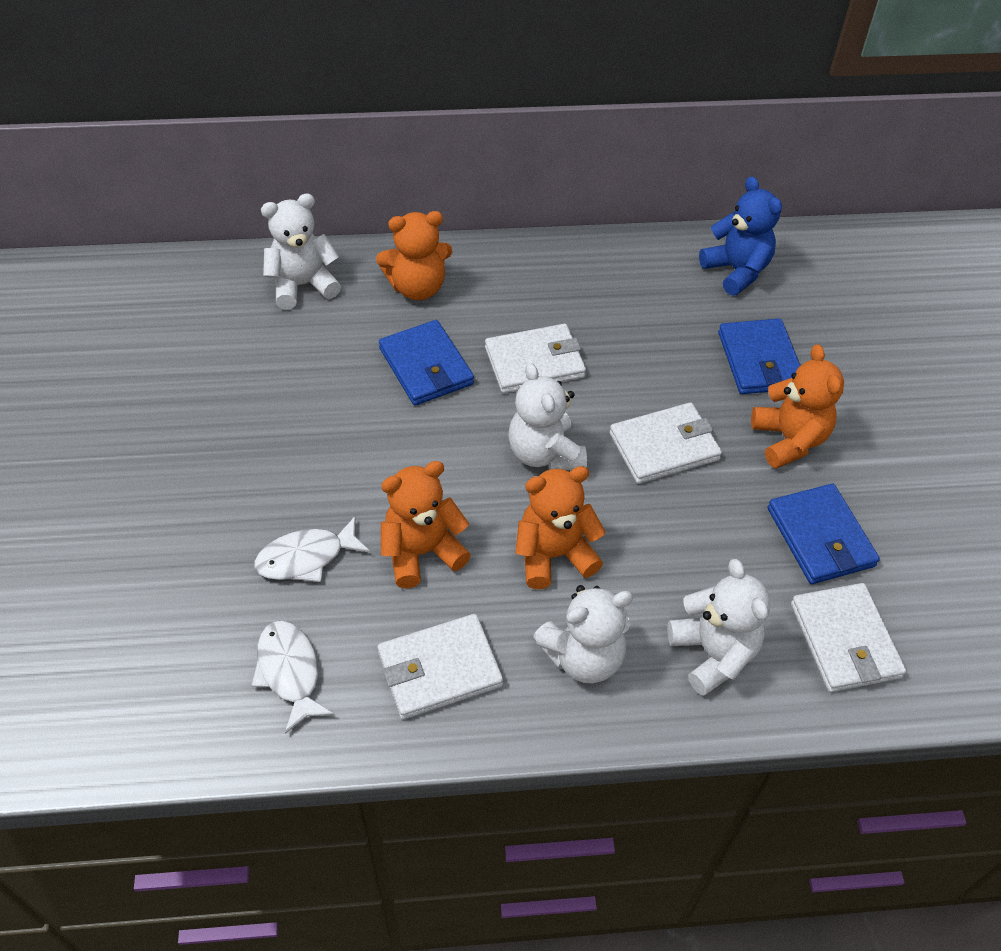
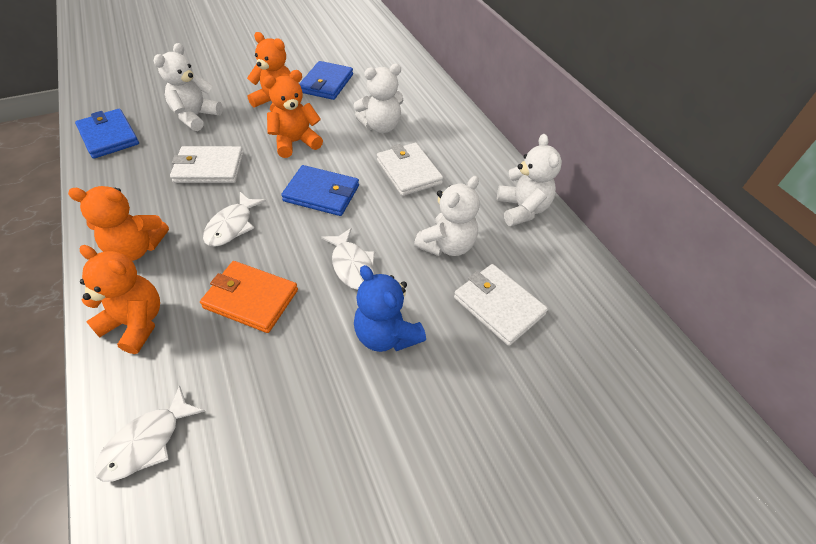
orange wallet: 0 -> 1
white fish: 2 -> 3
white wallet: 4 -> 3

